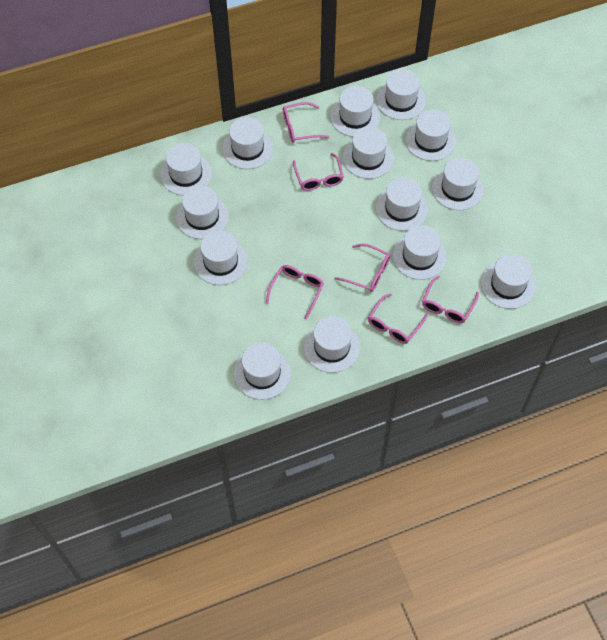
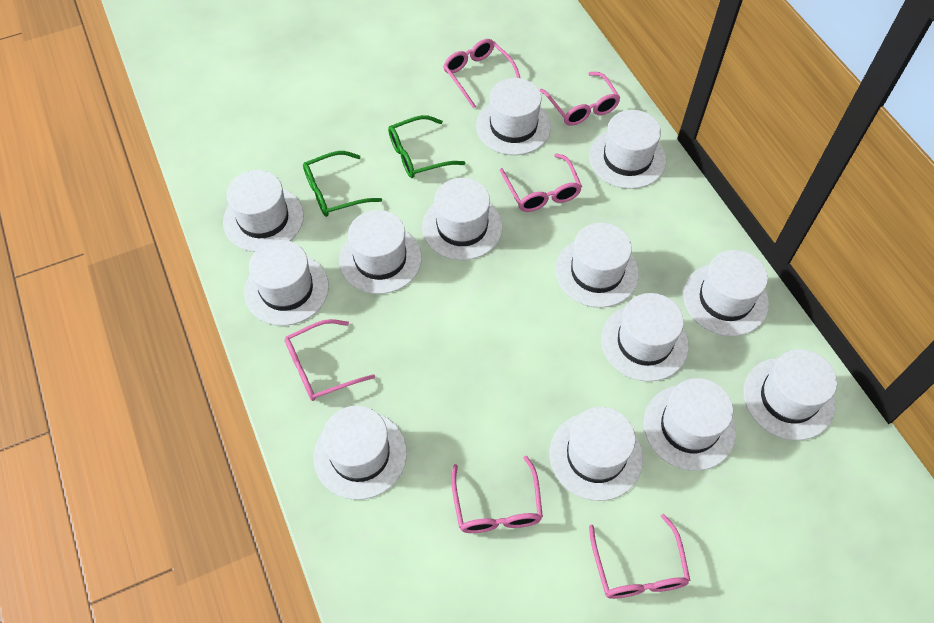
green glasses: 0 -> 2
white hat: 14 -> 13

